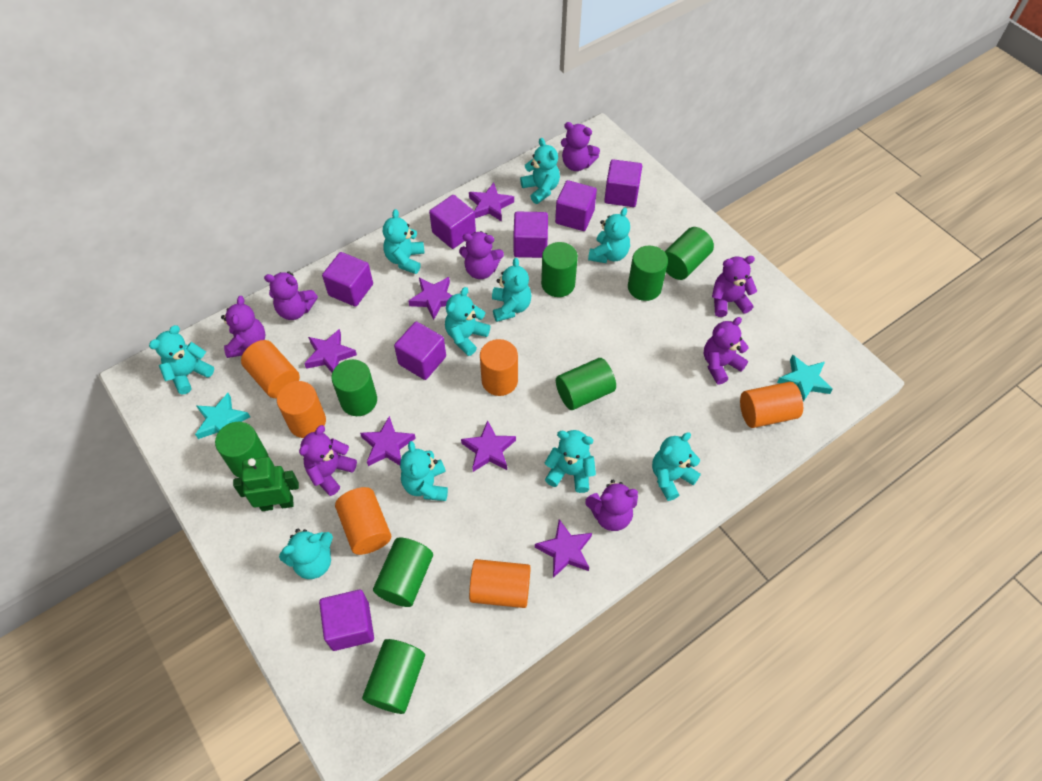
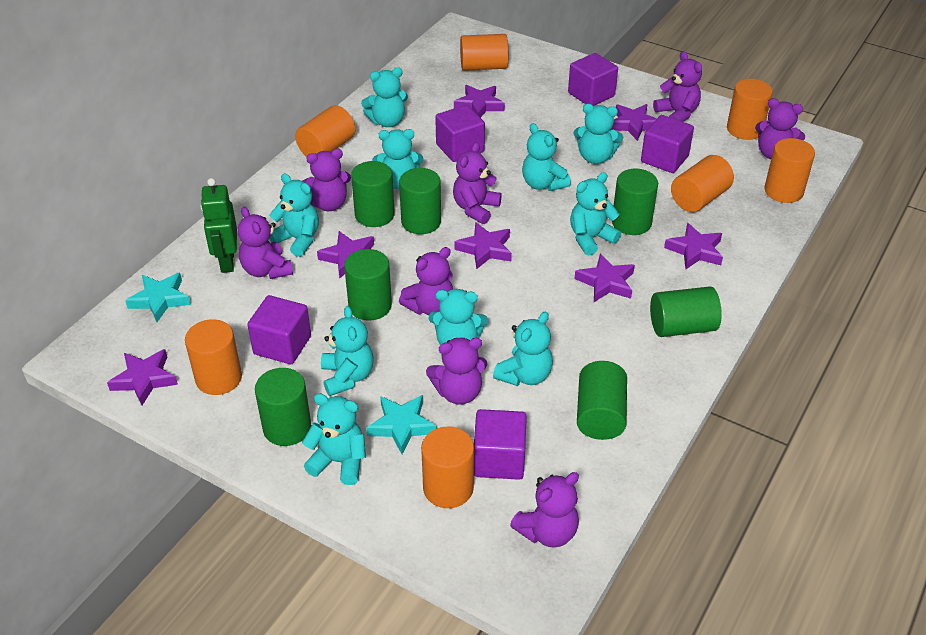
green cylinder: 8 -> 7
orange cylinder: 6 -> 7
purple cube: 7 -> 5
purple star: 6 -> 7

